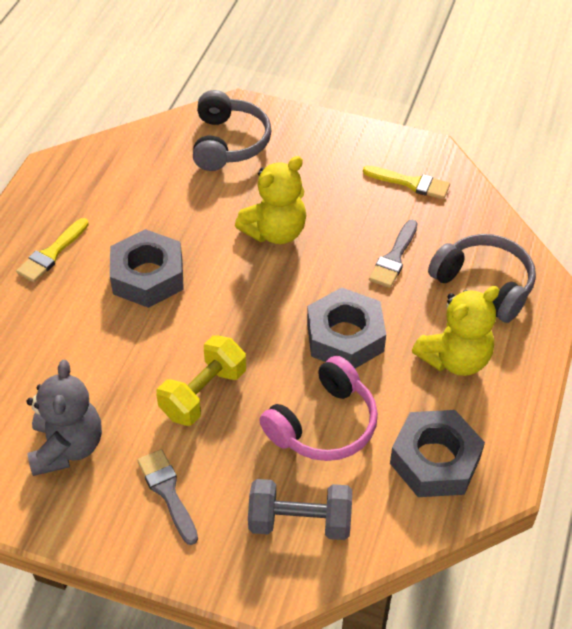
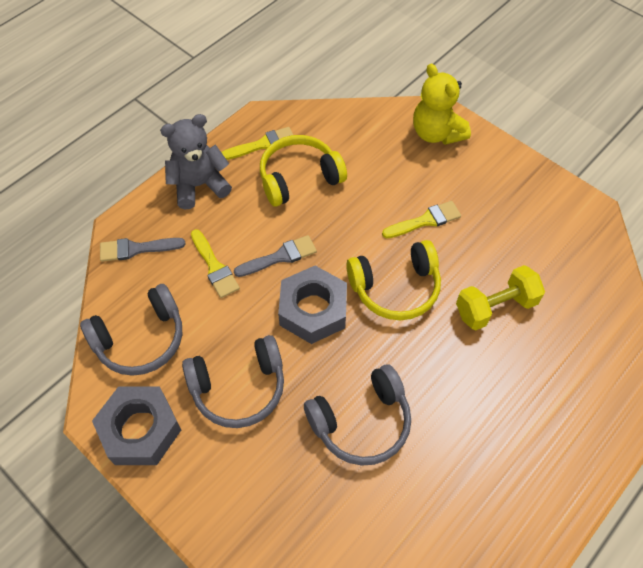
grey dumbbell: 1 -> 0
grey headphones: 2 -> 3
grey nut: 3 -> 2
pink headphones: 1 -> 0
yellow brush: 2 -> 3
yellow headphones: 0 -> 2
yellow teddy bear: 2 -> 1

